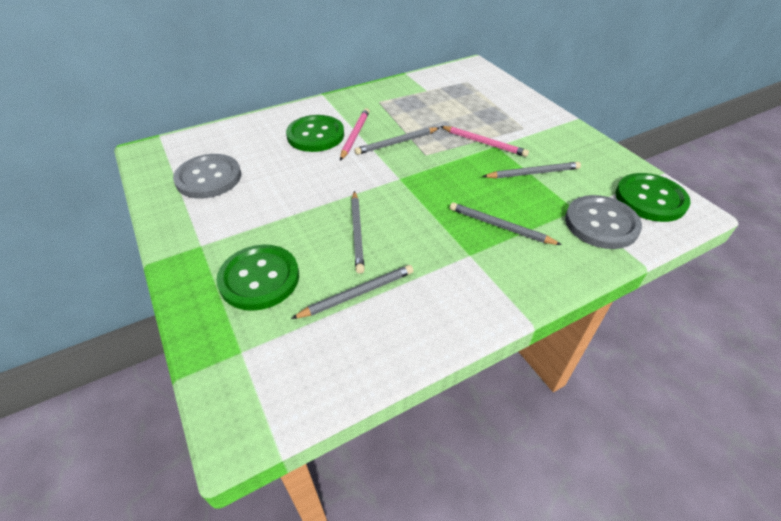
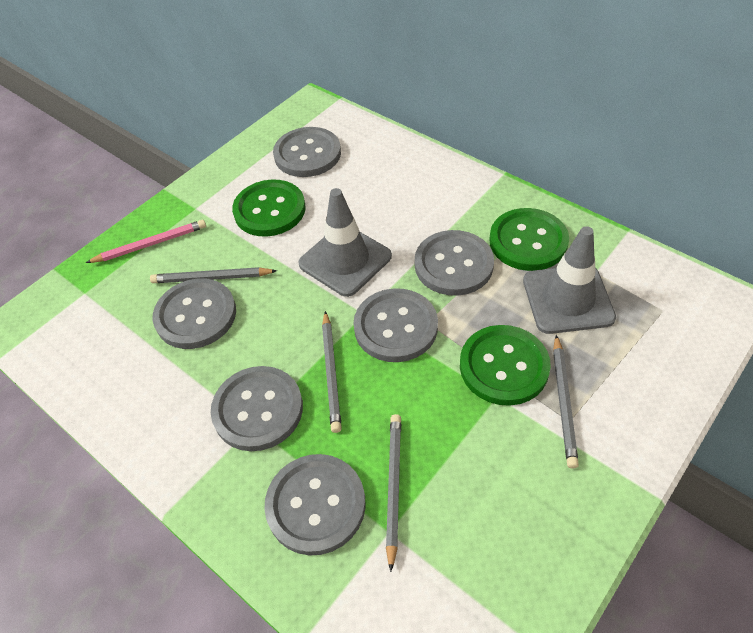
grey button: 2 -> 6
grey pencil: 5 -> 4
grey traffic cone: 0 -> 2
pink pencil: 2 -> 1

